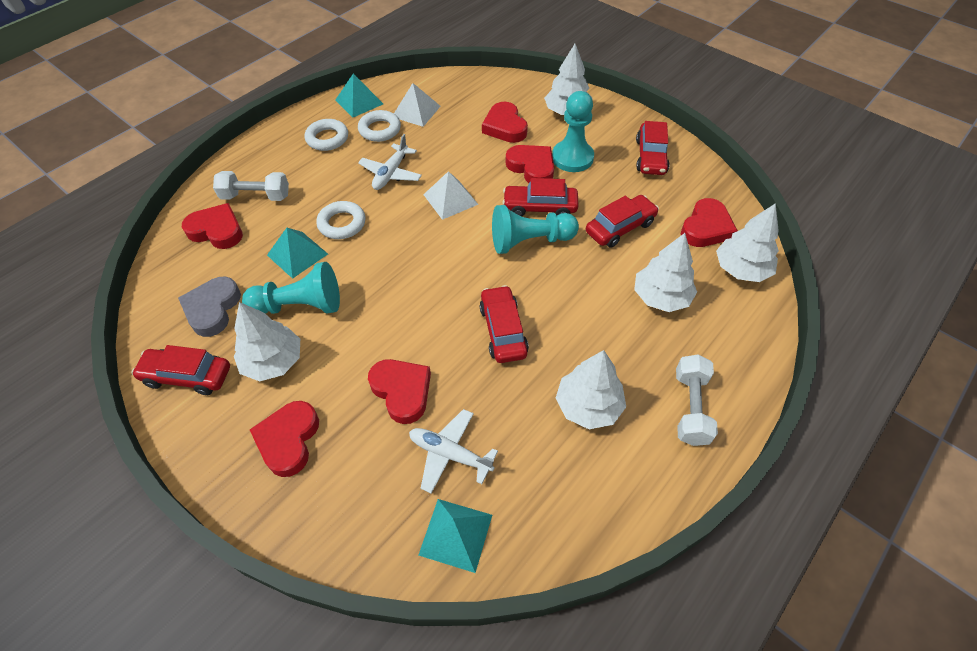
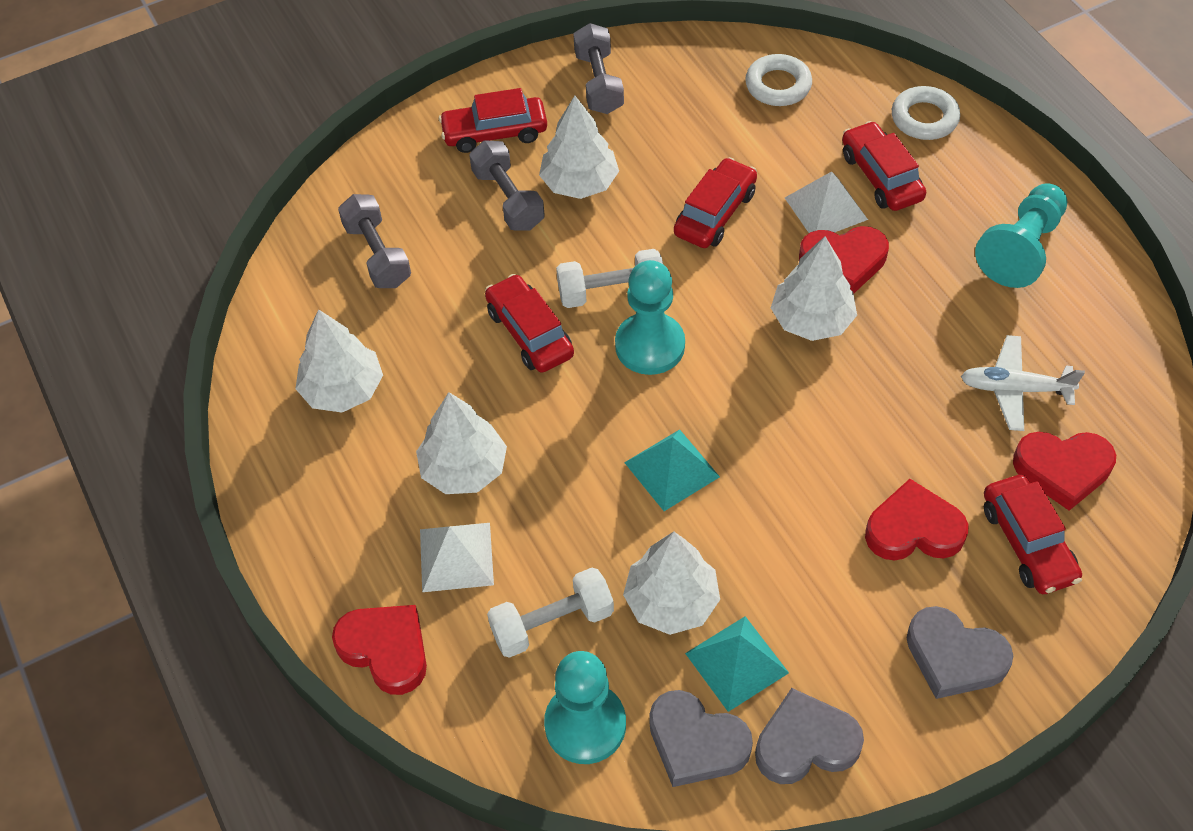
grey dumbbell: 0 -> 3
grey heart: 1 -> 3
red heart: 6 -> 4
turquoise pyramid: 3 -> 2
white plane: 2 -> 1
white ring: 3 -> 2

